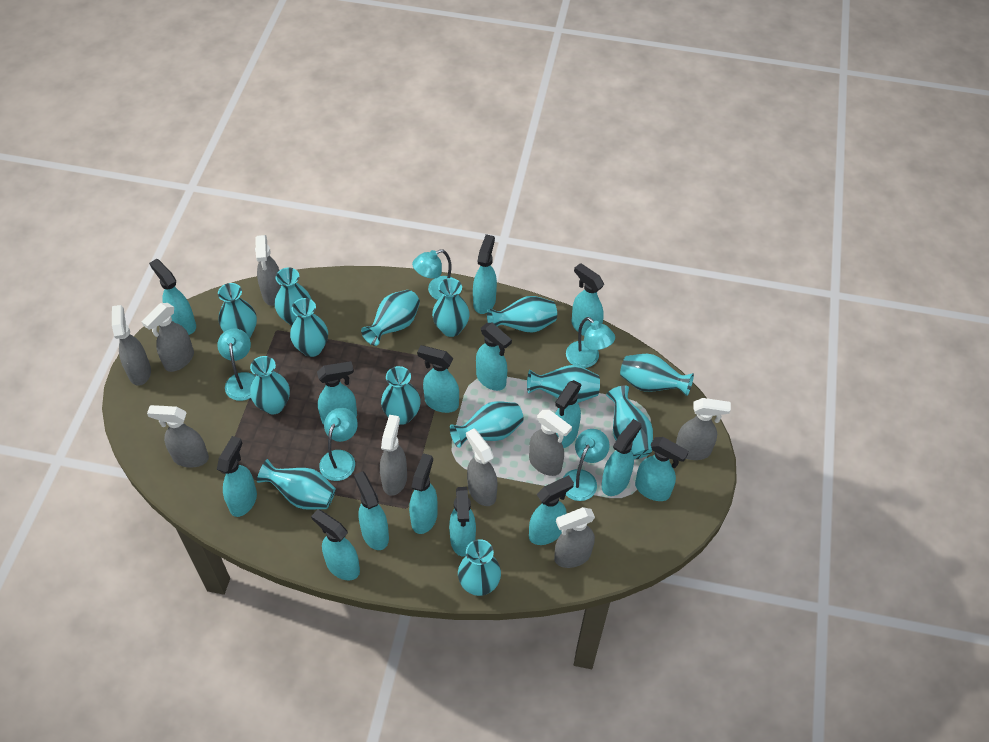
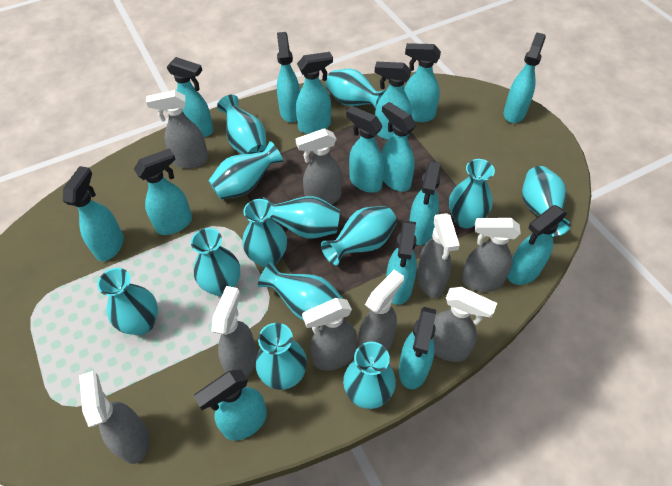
turquoise lamp: 5 -> 0
turquoise vase: 14 -> 13

